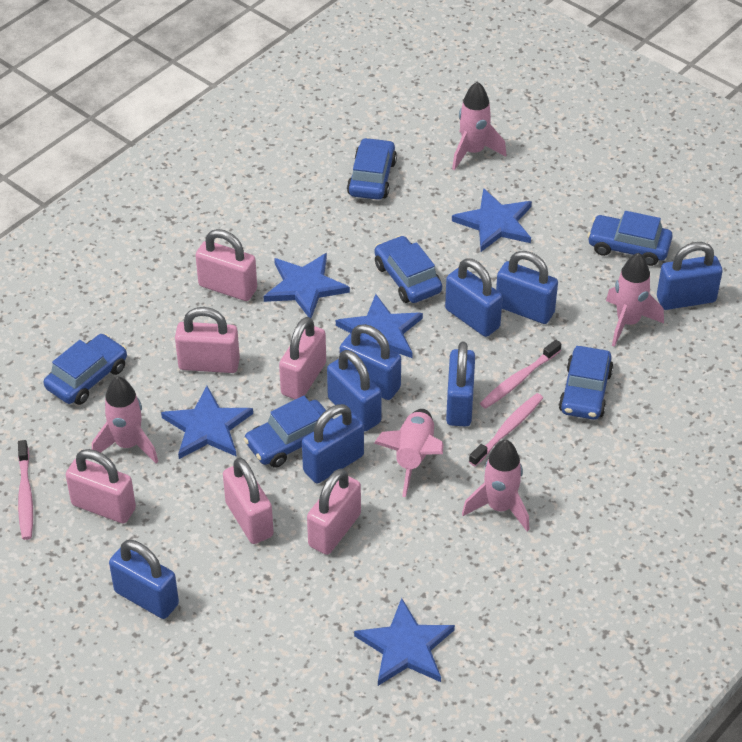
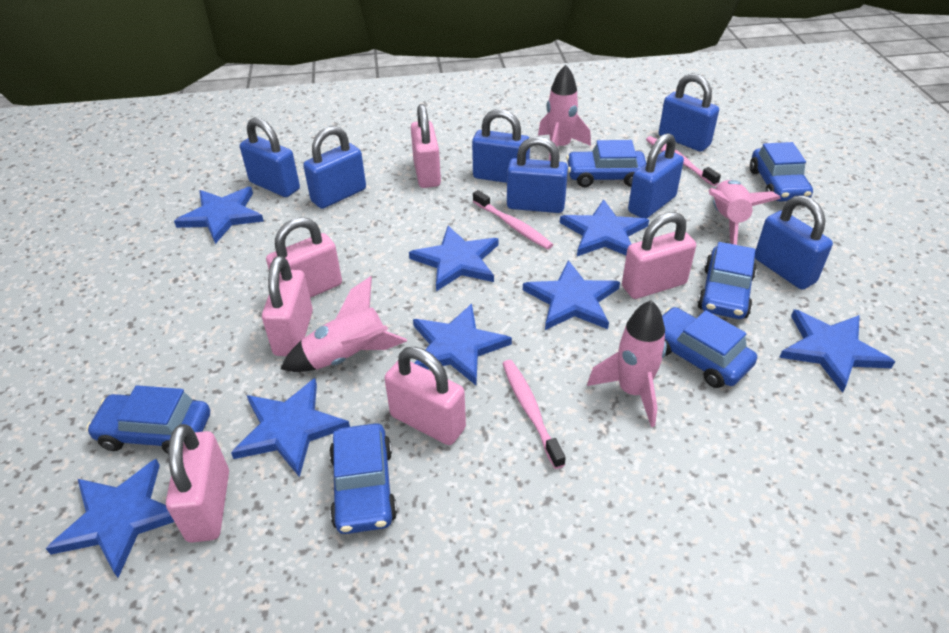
blue padlock: 8 -> 7
blue star: 5 -> 8
pink rocket: 5 -> 4

